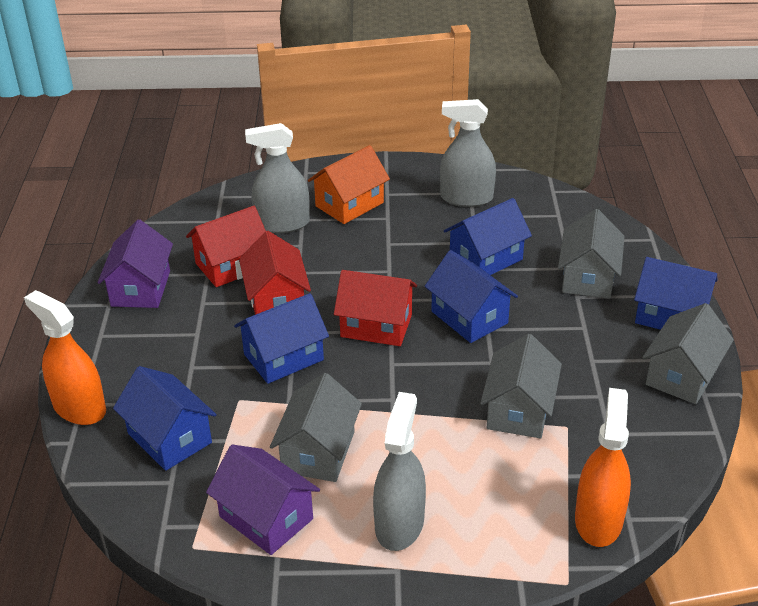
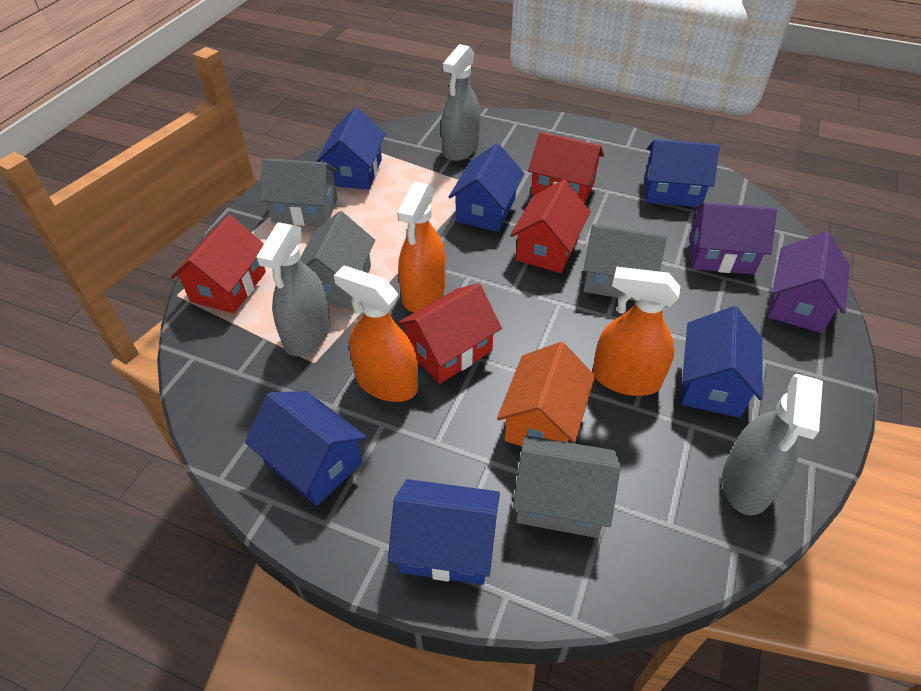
blue house: 5 -> 6
orange spray bottle: 2 -> 3
red house: 3 -> 4

